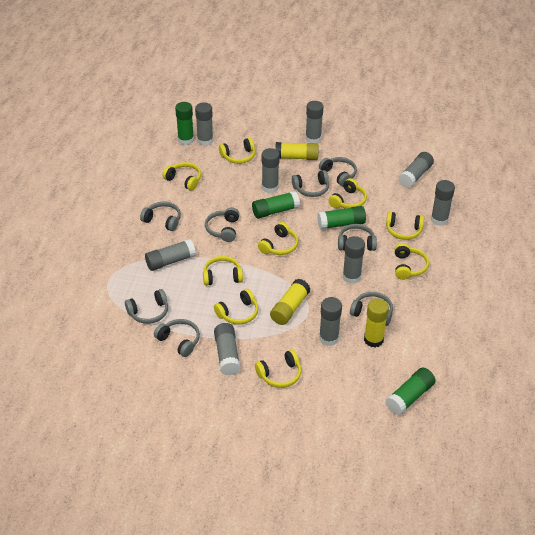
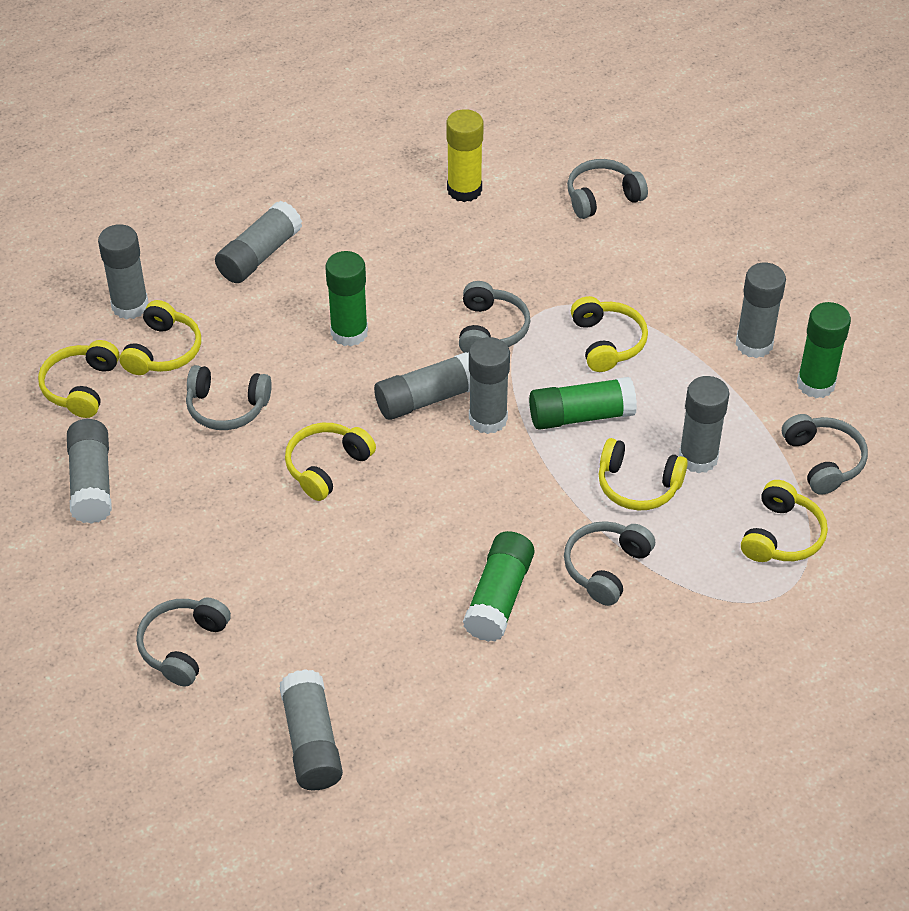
grey glue stick: 9 -> 8
grey headphones: 8 -> 6
yellow glue stick: 3 -> 1
yellow headphones: 9 -> 6

